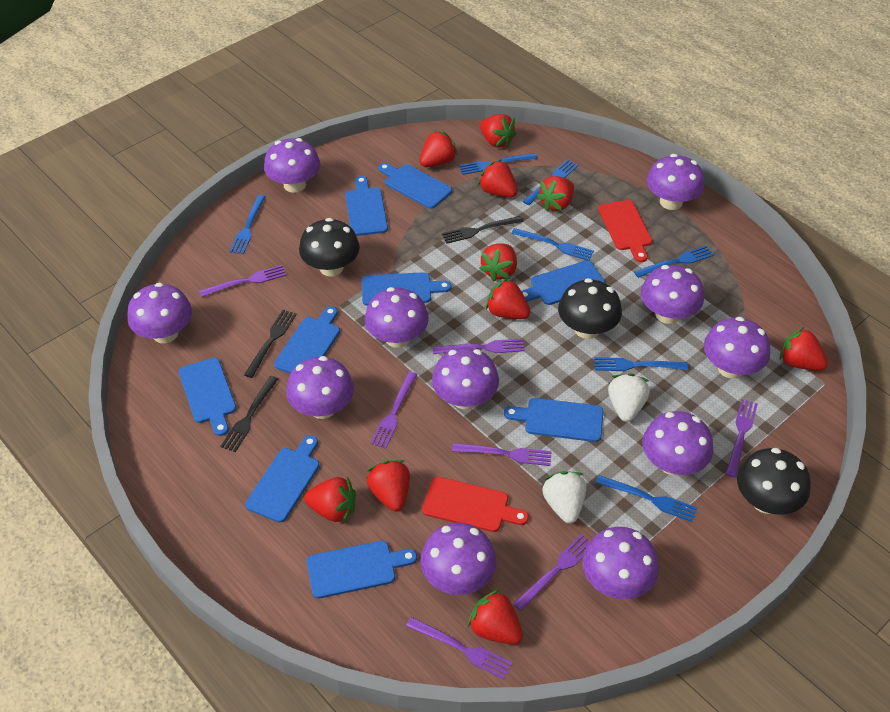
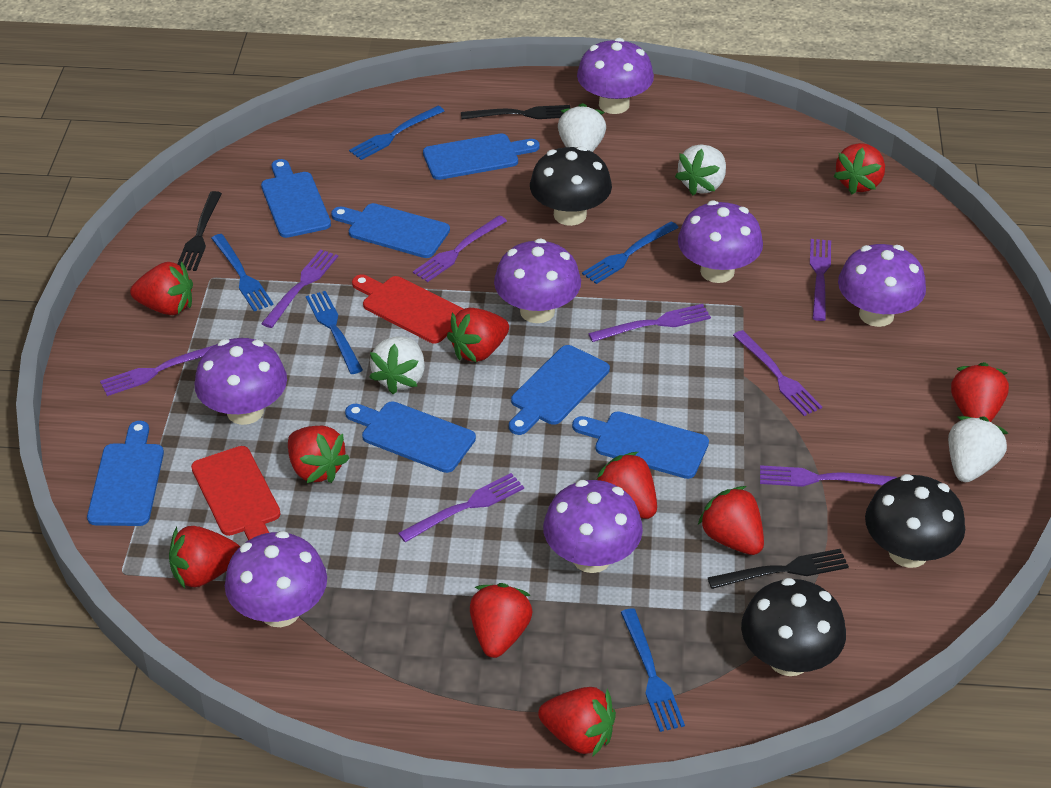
blue cutting board: 9 -> 7
blue fork: 7 -> 5
purple fork: 7 -> 8
purple mushroom: 11 -> 7
white strawberry: 2 -> 4

